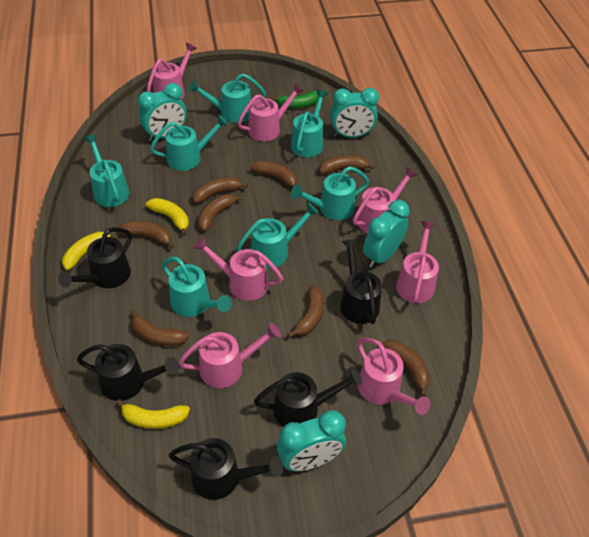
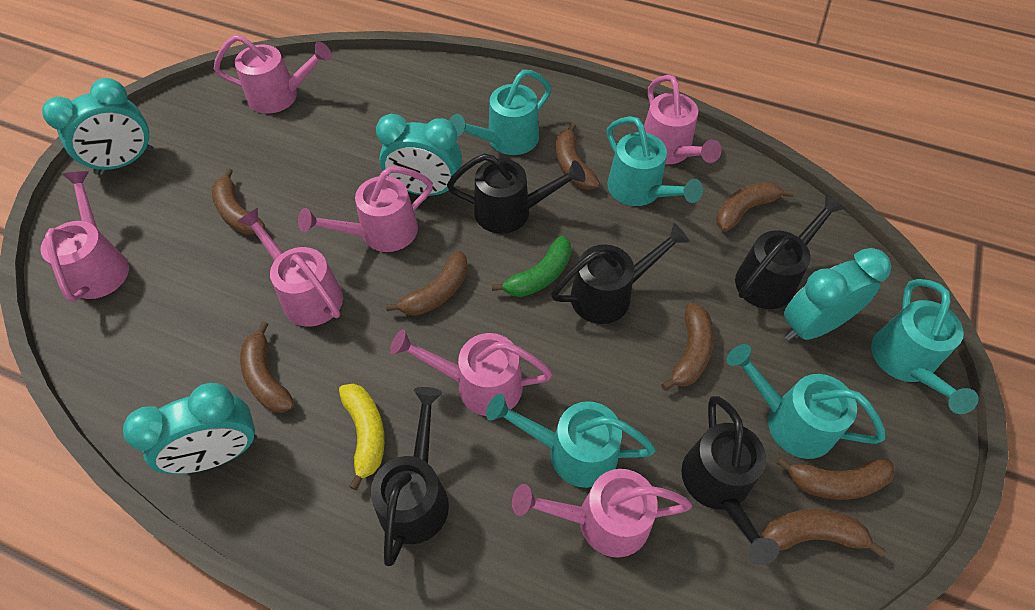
turquoise watering can: 7 -> 5
yellow banana: 3 -> 1

